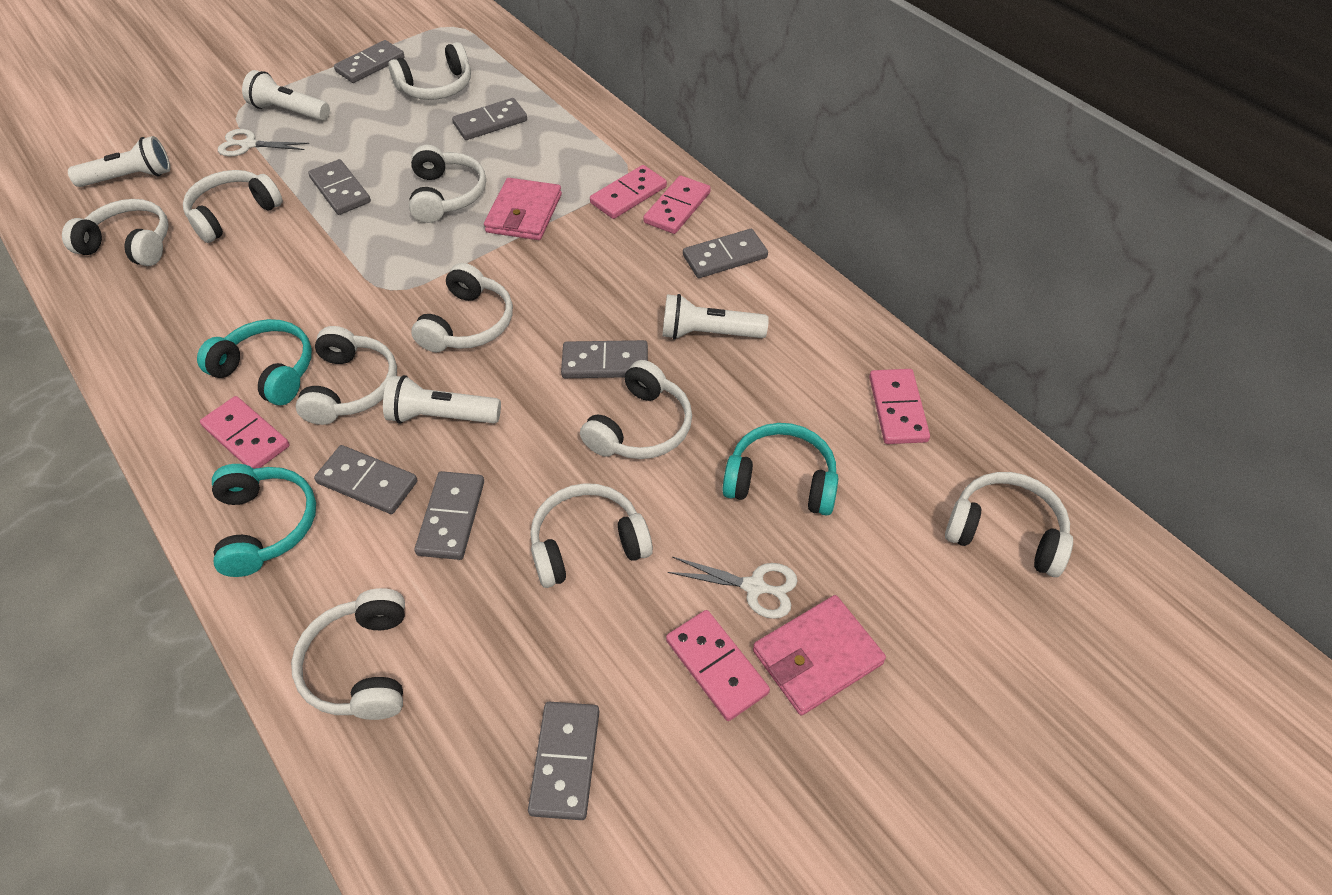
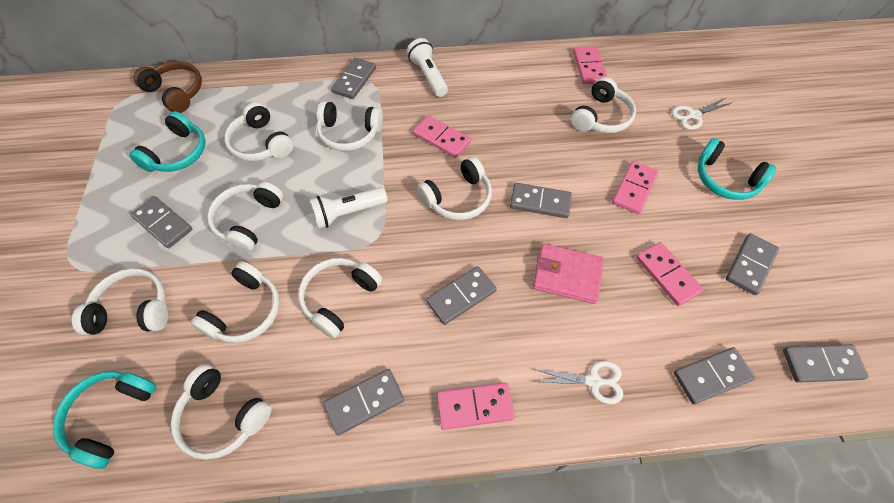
brown headphones: 0 -> 1
pink wallet: 2 -> 1
white flashlight: 4 -> 2
white headphones: 10 -> 9

